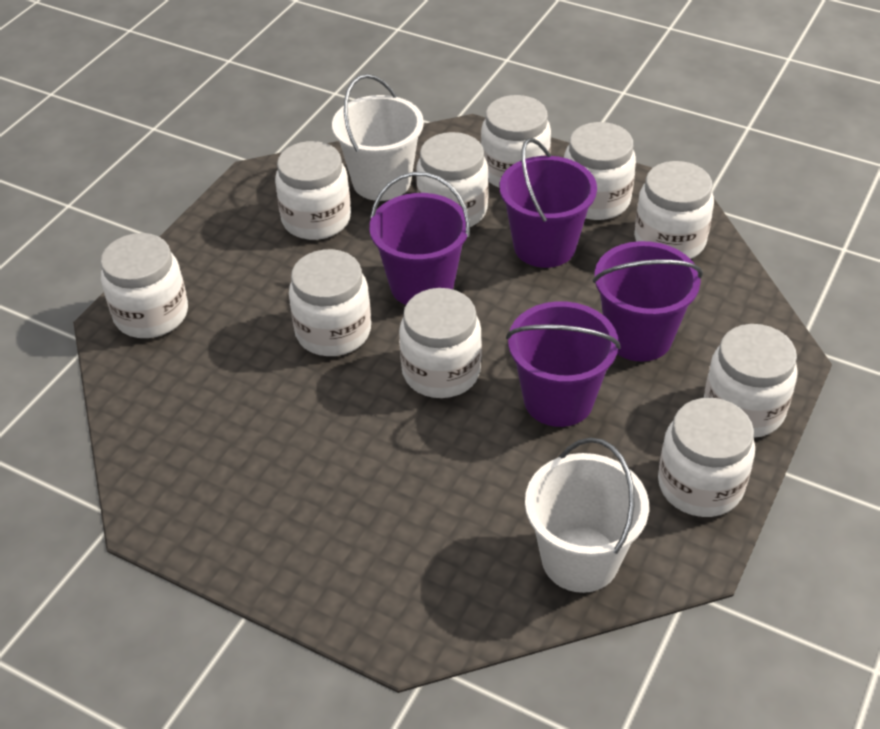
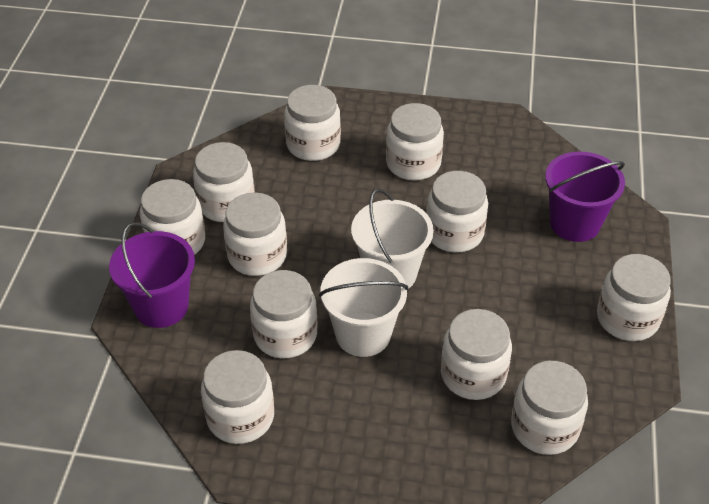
purple bucket: 4 -> 2
white jar: 10 -> 11

